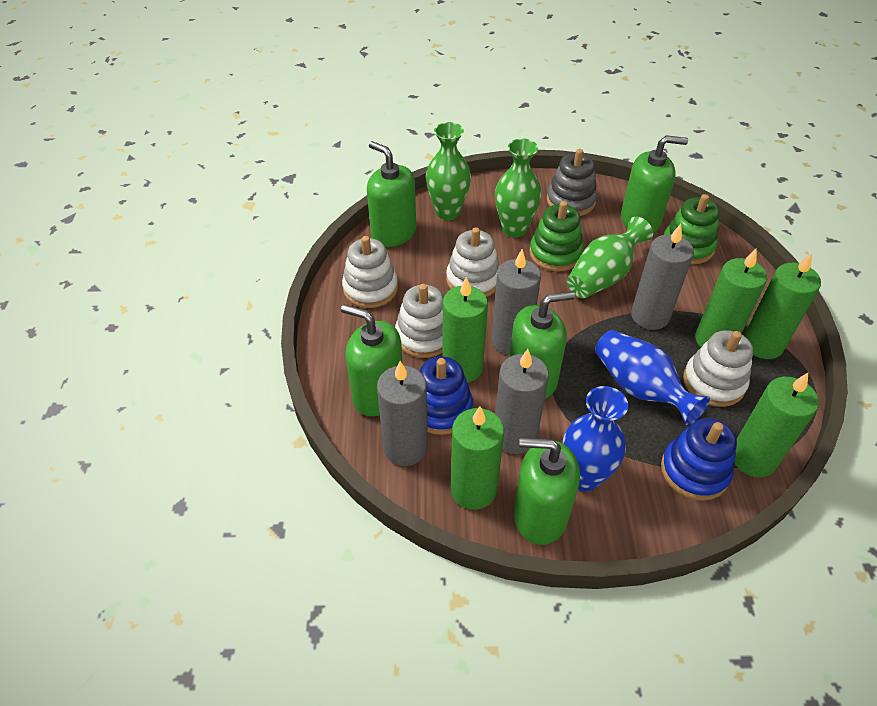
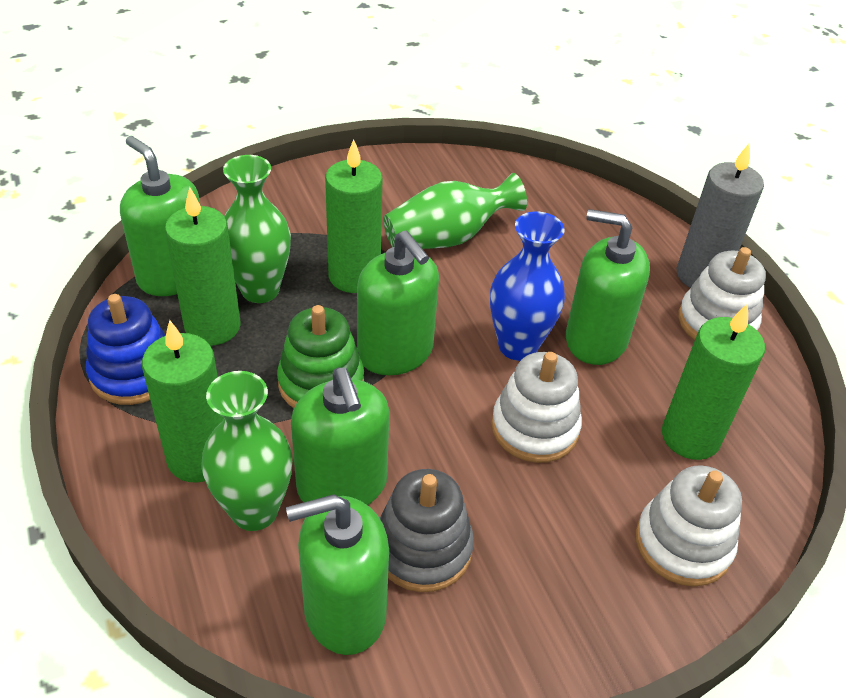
blue stacking toy: 2 -> 1
blue vase: 2 -> 1
green candle: 5 -> 4
green stacking toy: 2 -> 1
grey candle: 4 -> 1
white stacking toy: 4 -> 3

